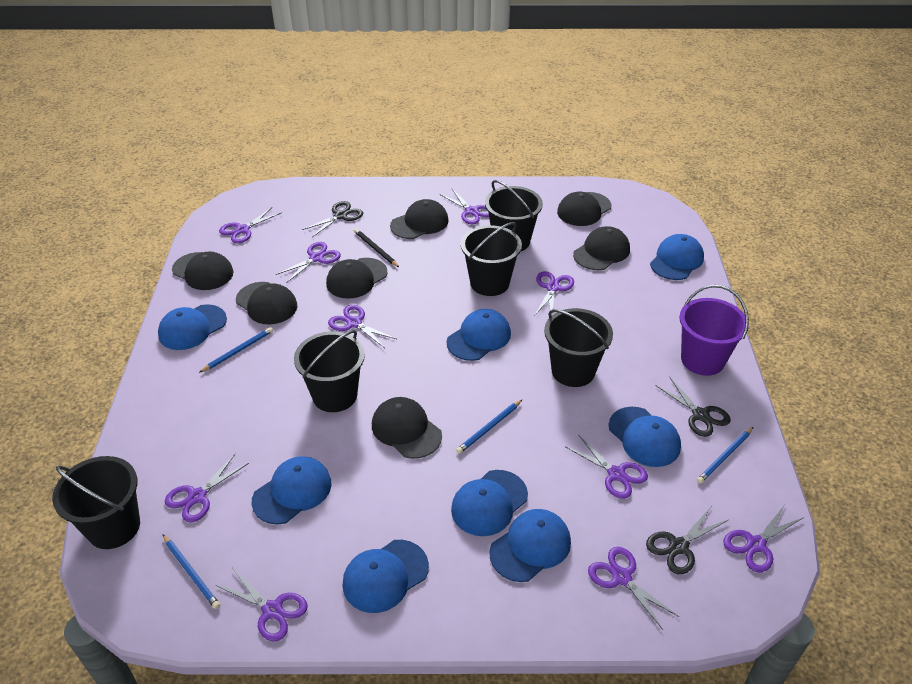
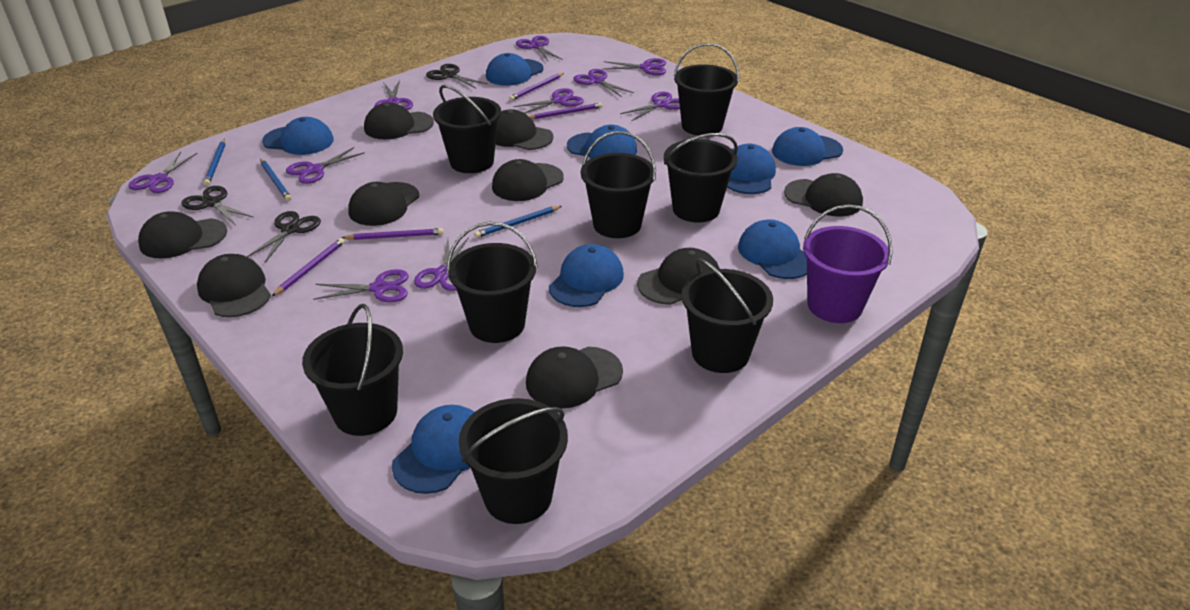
black bucket: 5 -> 8
black cap: 7 -> 9
black pencil: 1 -> 0
blue pencil: 4 -> 3
purple pencil: 0 -> 4

